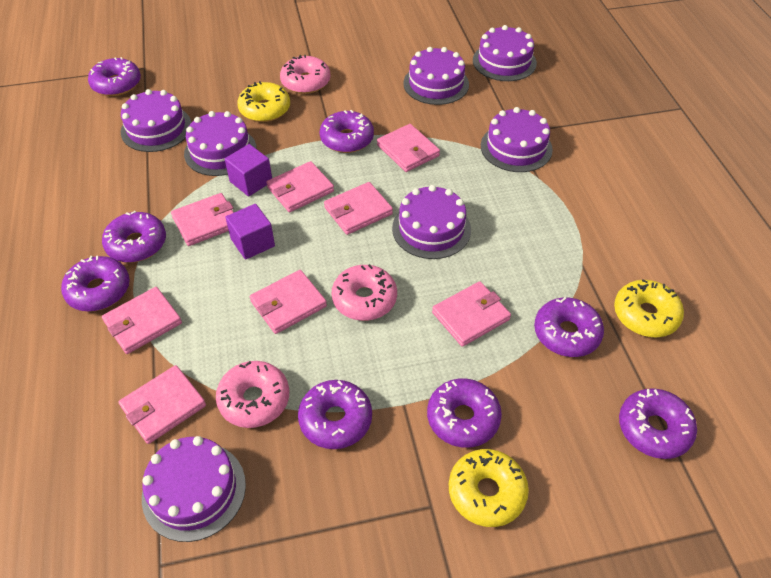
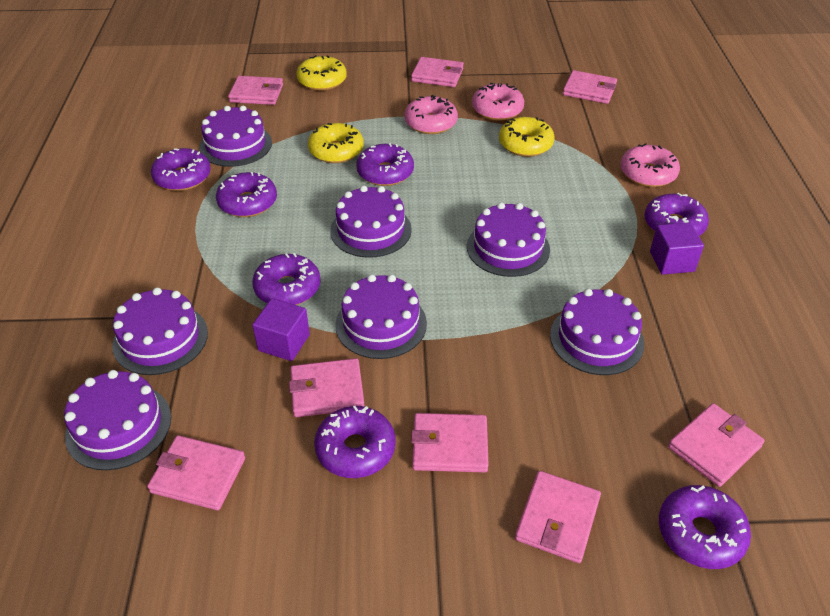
purple donut: 8 -> 7

